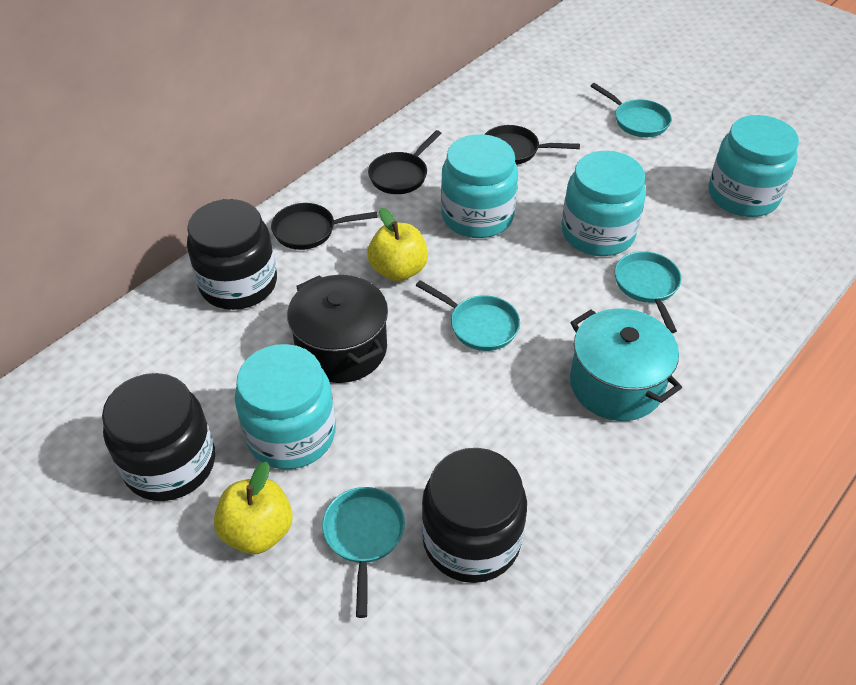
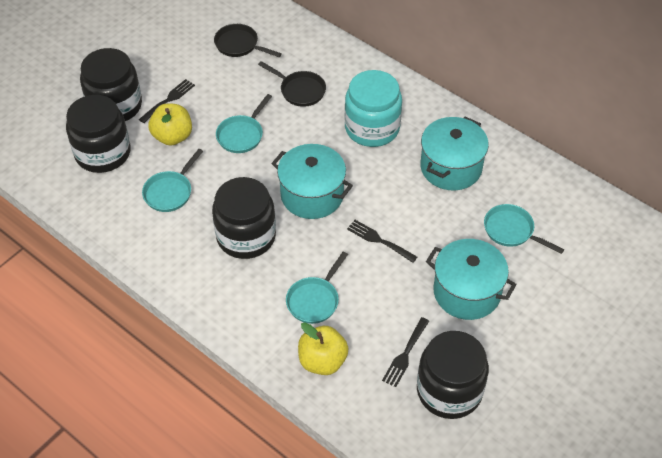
black fork: 0 -> 3
black jar: 3 -> 4
black pan: 3 -> 2
black pot: 1 -> 0
turquoise jar: 4 -> 1
turquoise pot: 1 -> 3

